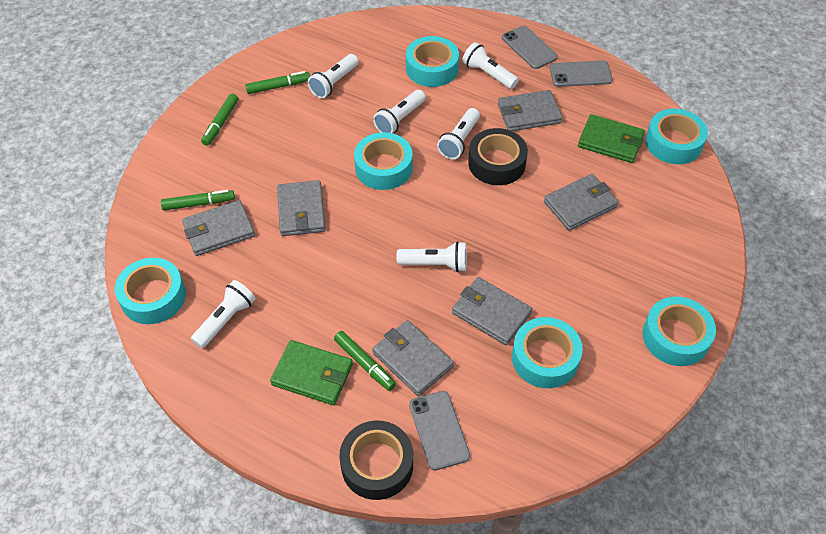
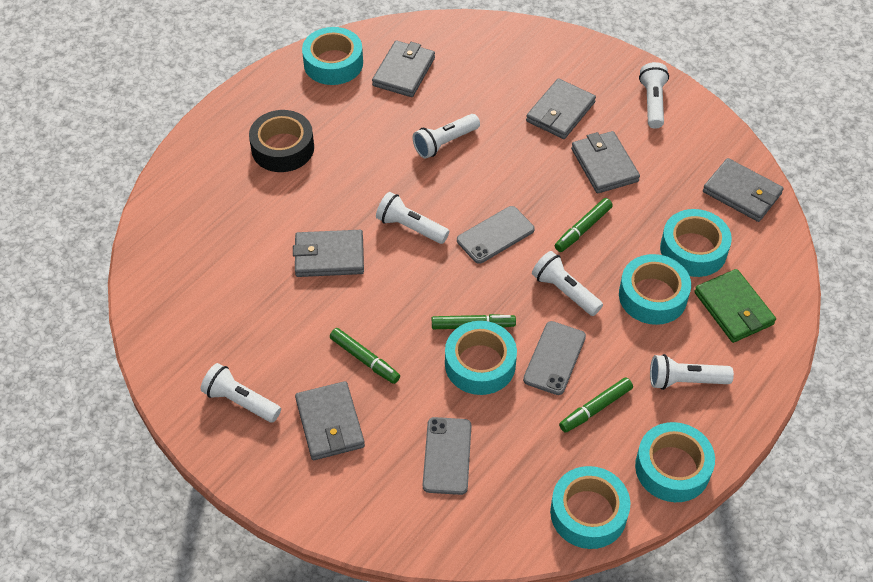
black tape: 2 -> 1
green wallet: 2 -> 1

